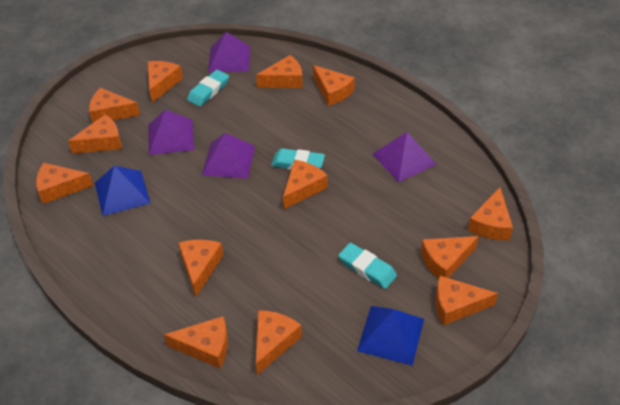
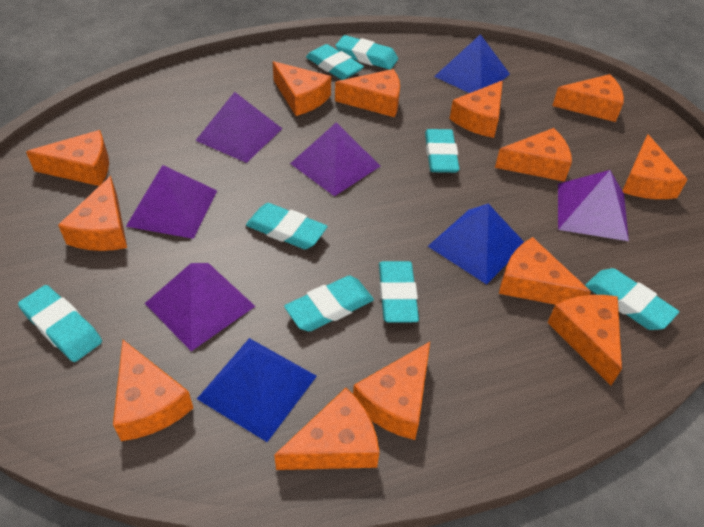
blue pyramid: 2 -> 3
purple pyramid: 4 -> 5
turquoise eraser: 3 -> 8

